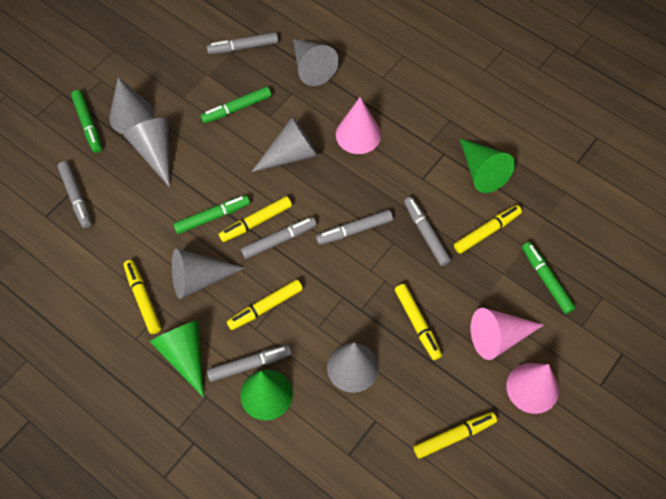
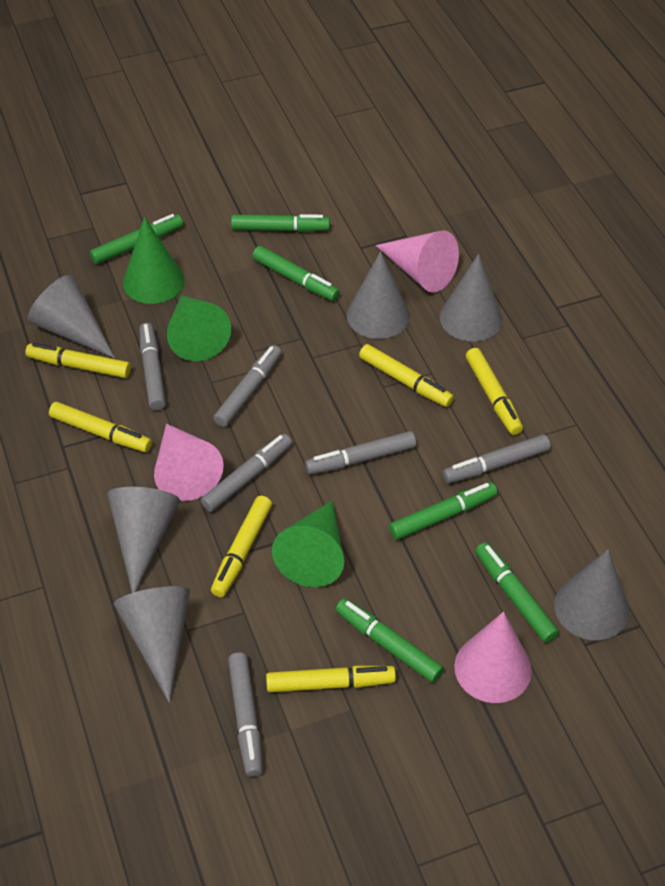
green marker: 4 -> 6

